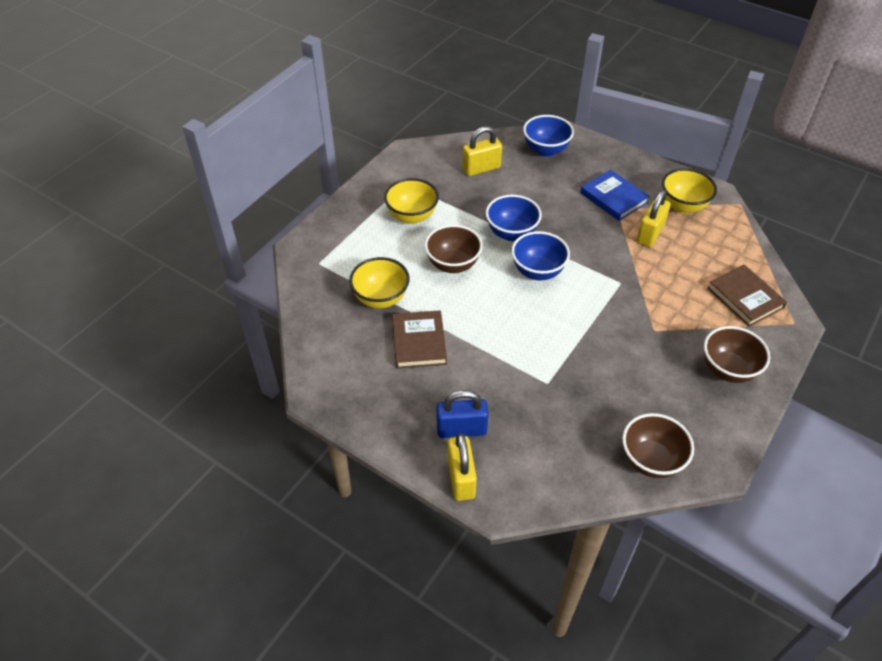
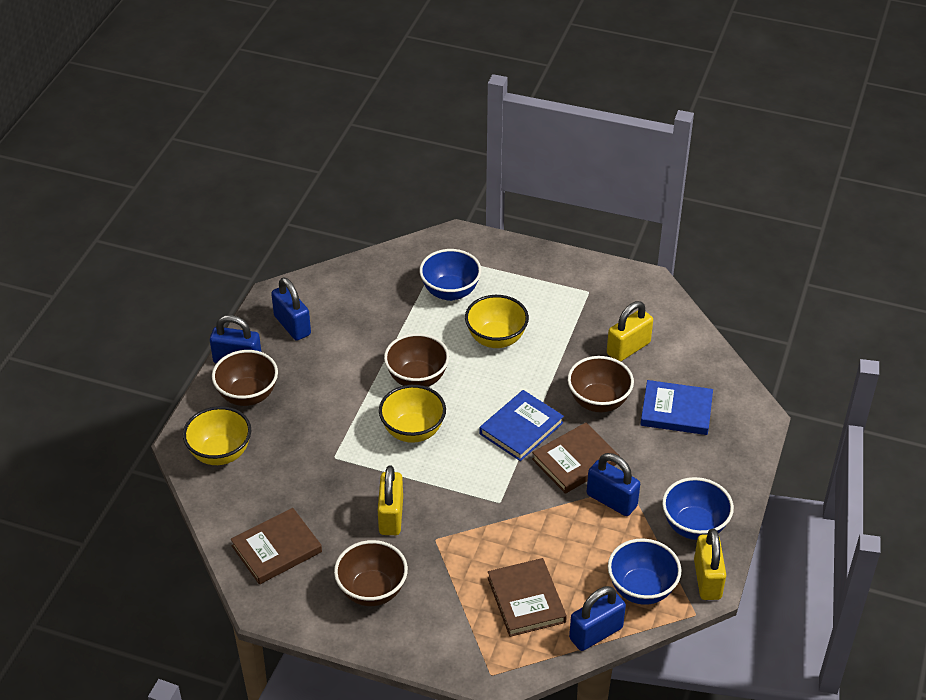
blue book: 1 -> 2
blue padlock: 1 -> 4
brown book: 2 -> 3
brown bowl: 3 -> 4

